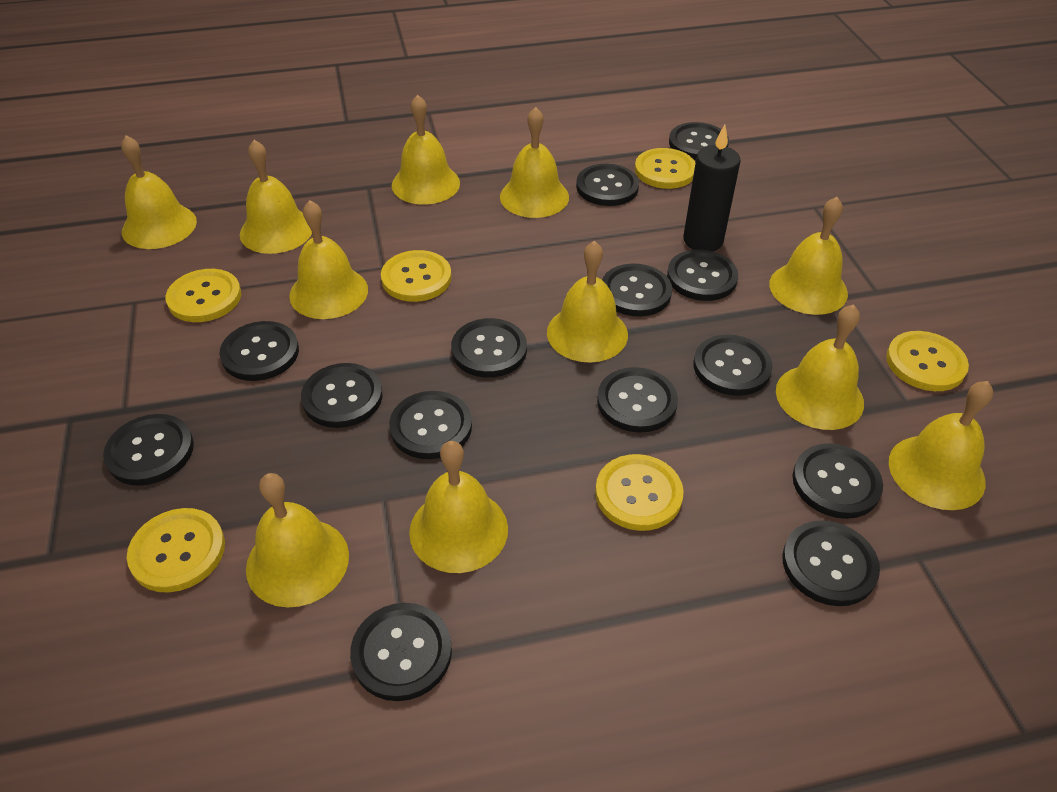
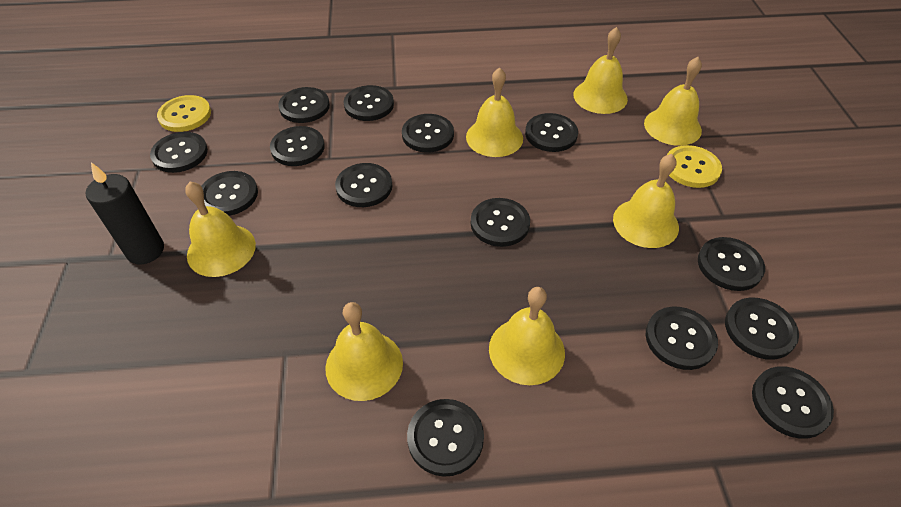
yellow bell: 11 -> 7
yellow button: 6 -> 2

